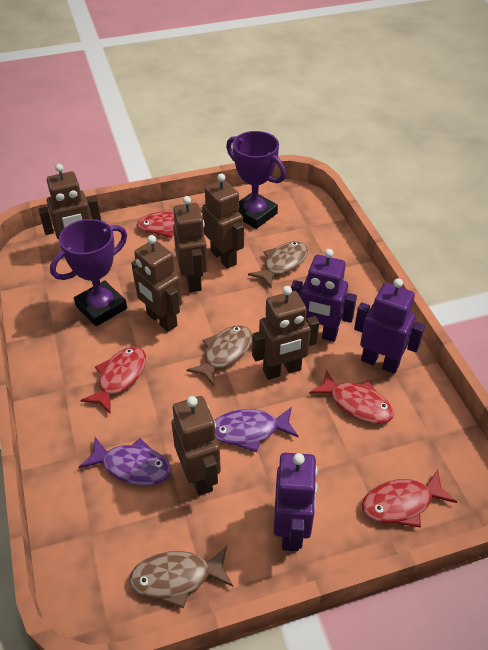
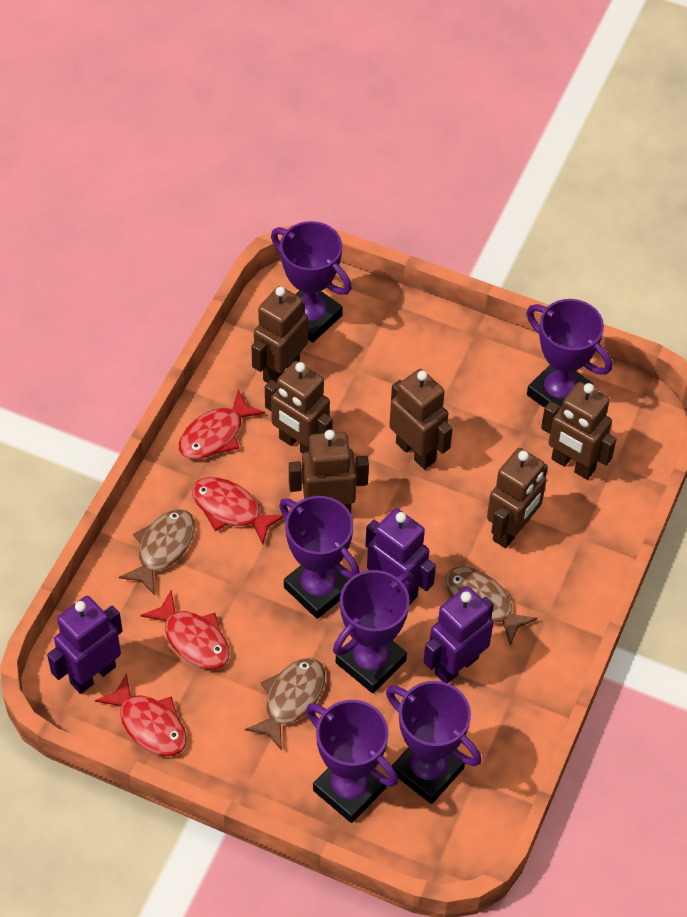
purple fish: 2 -> 0
purple trophy: 2 -> 6

